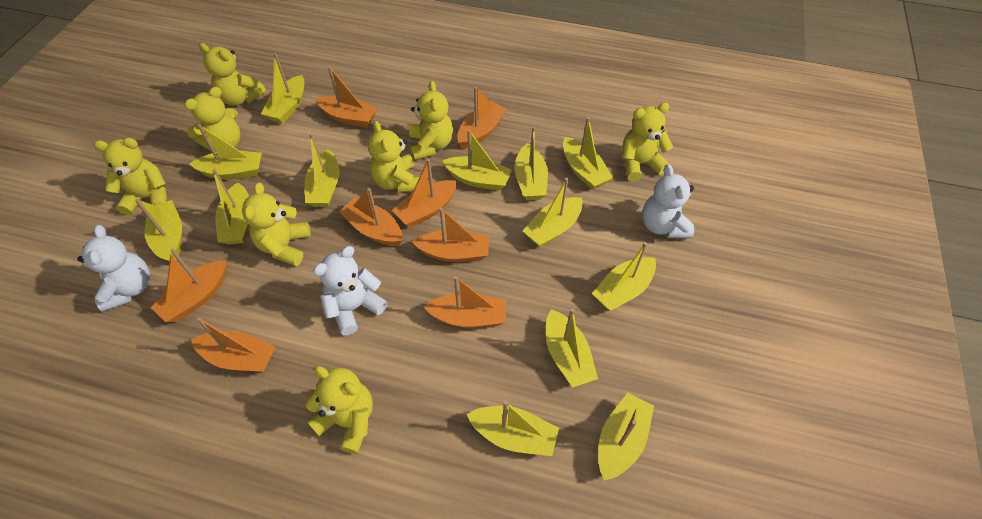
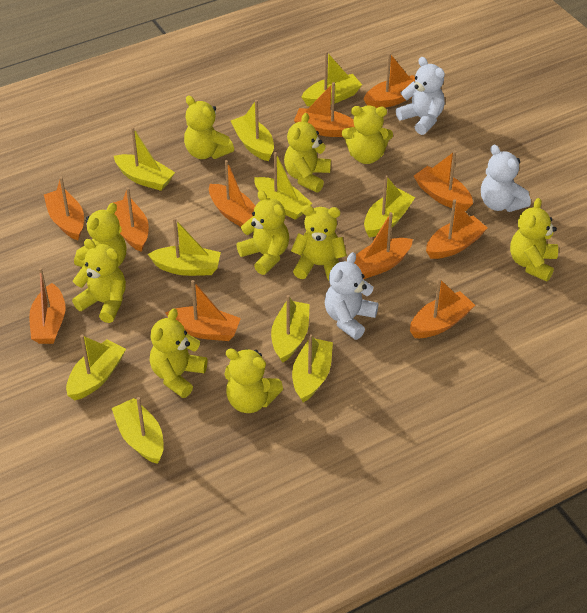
orange boat: 8 -> 11
yellow boat: 13 -> 10
yellow teddy bear: 8 -> 10

